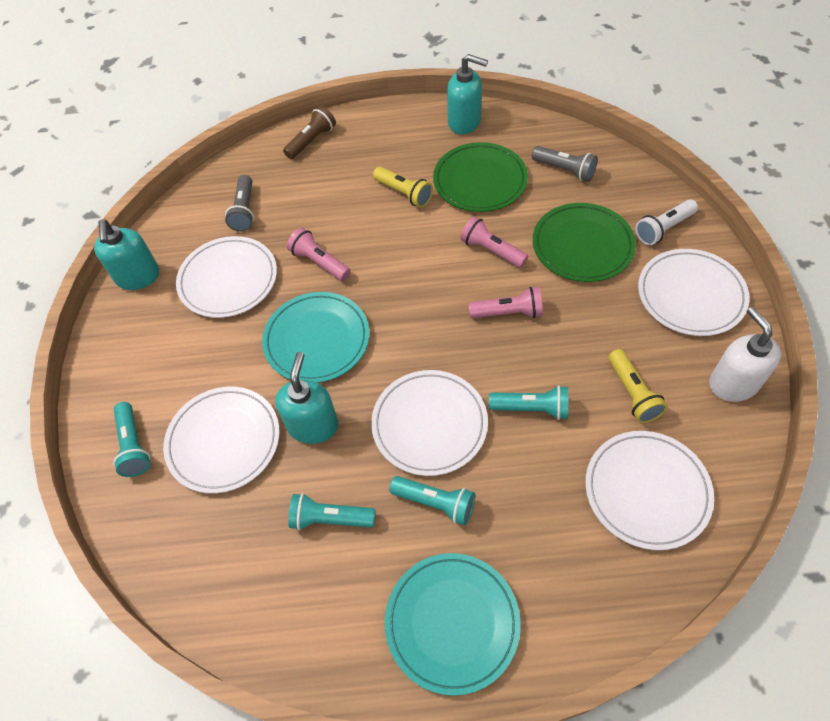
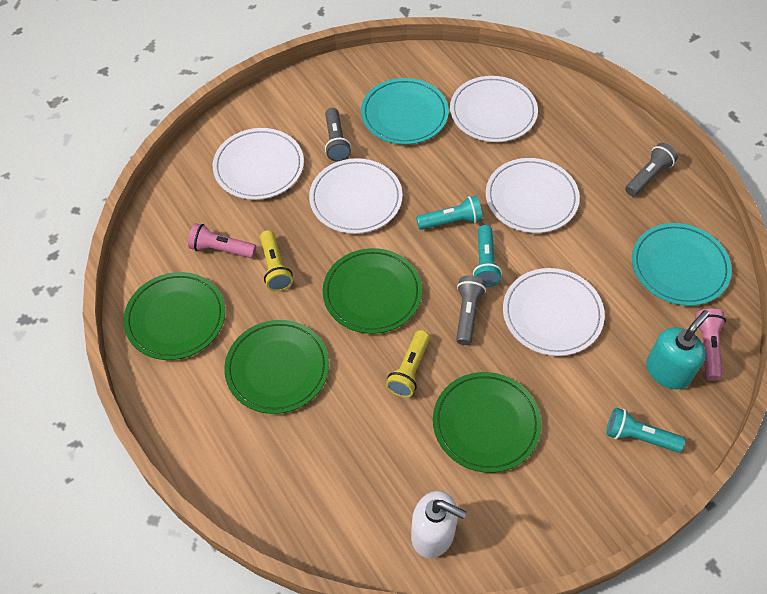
brown flashlight: 1 -> 0
green plate: 2 -> 4
grey flashlight: 2 -> 3
pink flashlight: 3 -> 2
turquoise flashlight: 4 -> 3
turquoise soap dispenser: 3 -> 1
white flashlight: 1 -> 0

